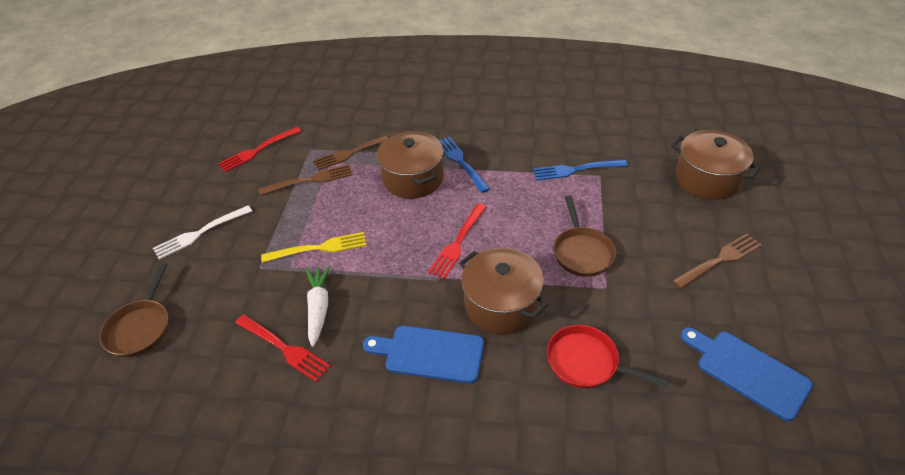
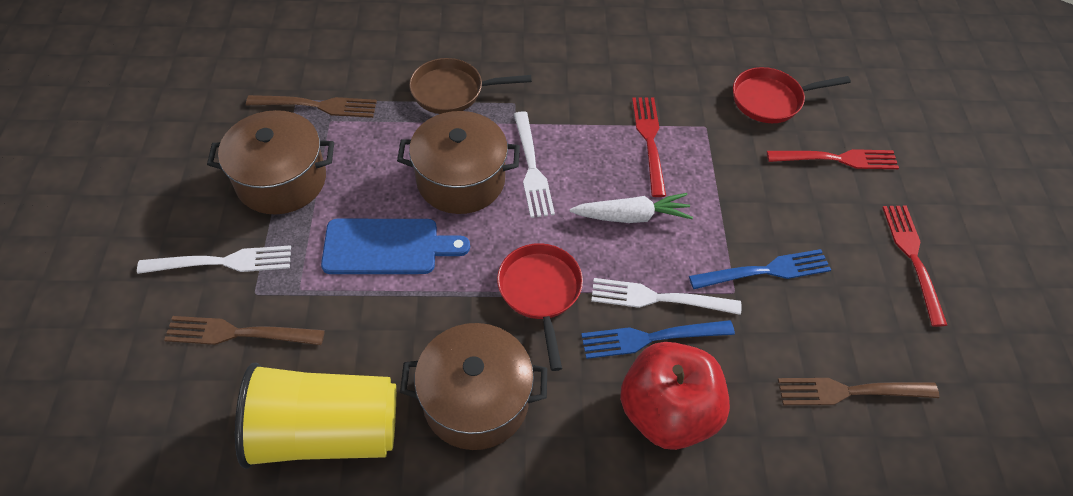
blue cutting board: 2 -> 1
brown pan: 2 -> 1
red apple: 0 -> 1
red pan: 1 -> 2
white fork: 1 -> 3
yellow cup: 0 -> 1
yellow fork: 1 -> 0

